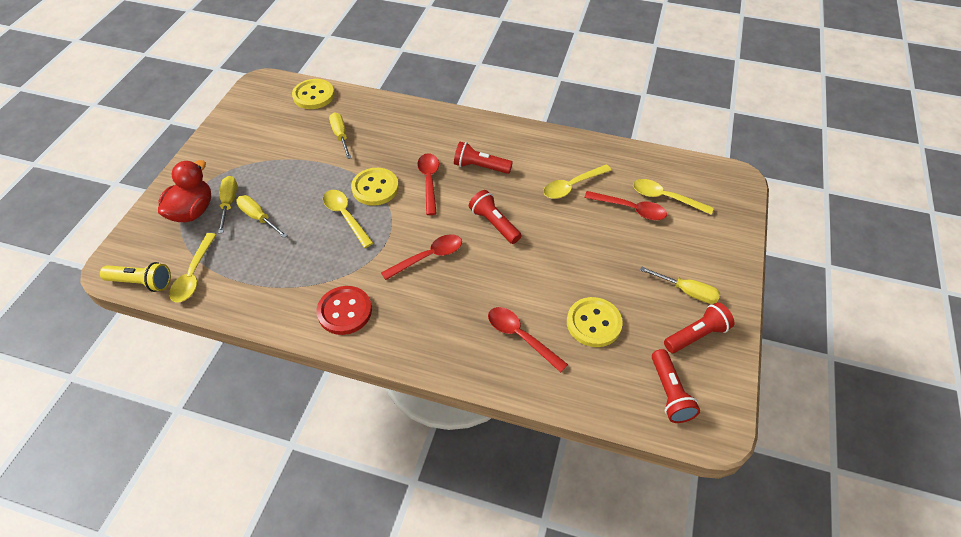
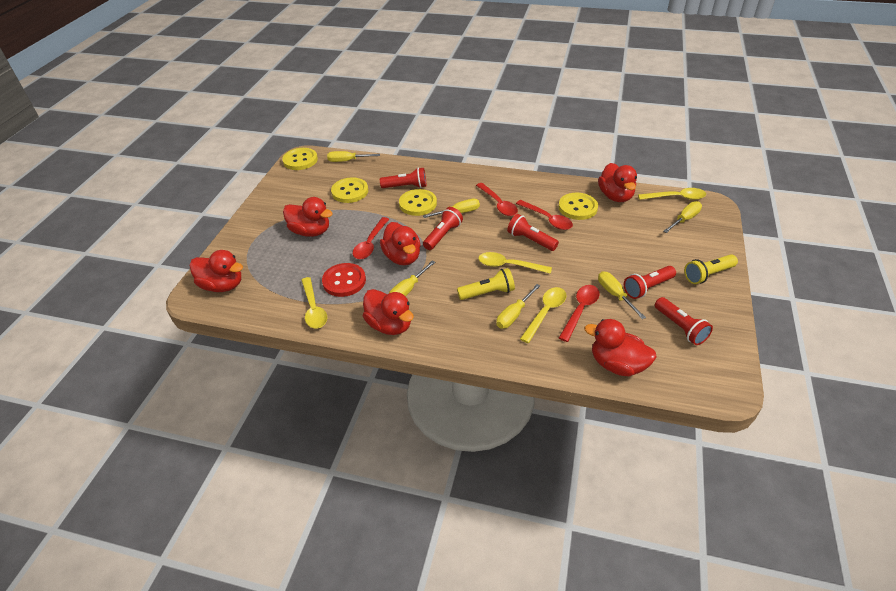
red duck: 1 -> 6
red flashlight: 4 -> 5
yellow button: 3 -> 4
yellow flashlight: 1 -> 2
yellow screwdriver: 4 -> 6

